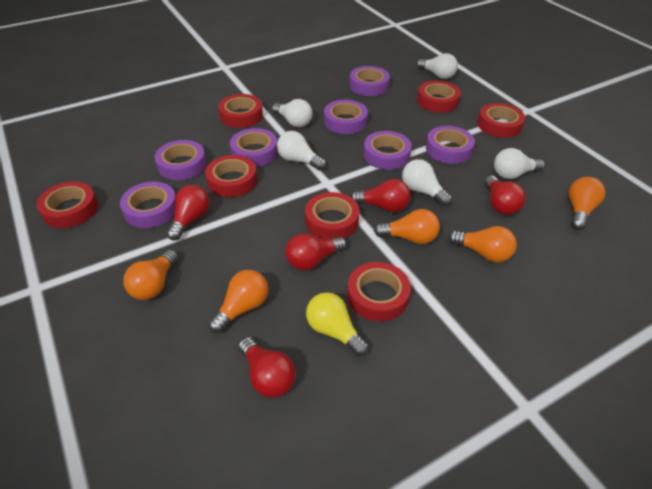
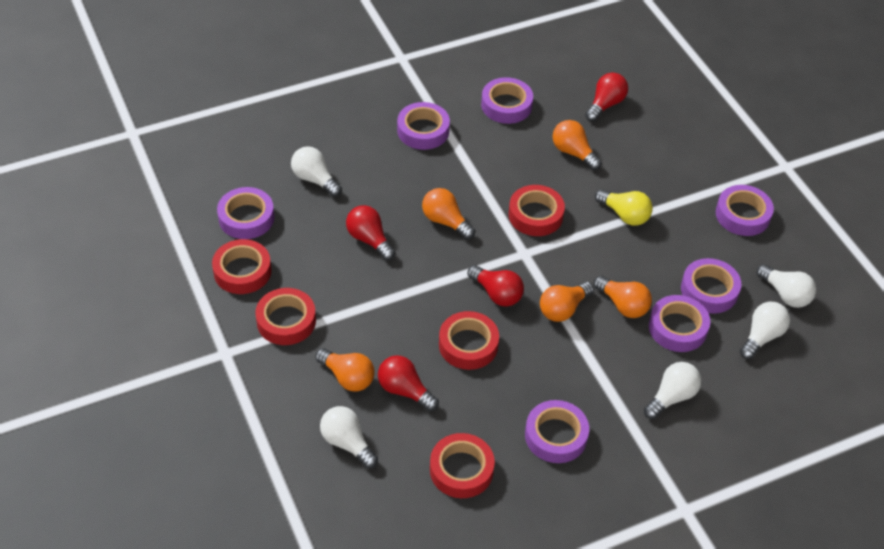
red light bulb: 5 -> 4
red tape: 7 -> 5

